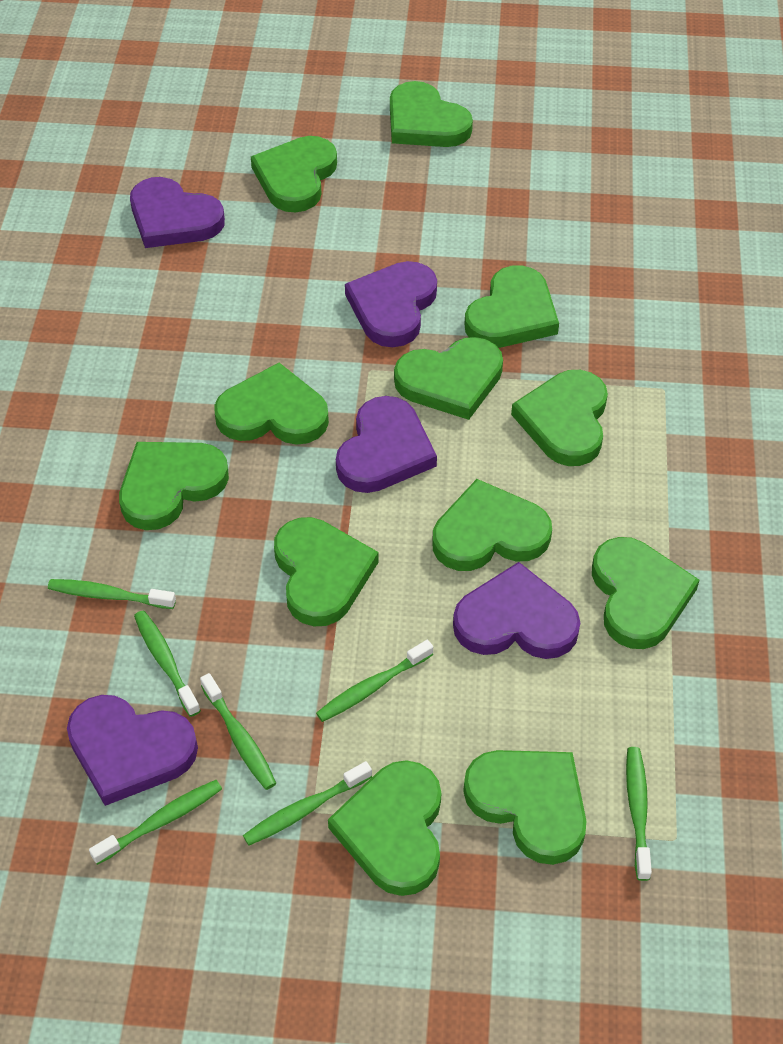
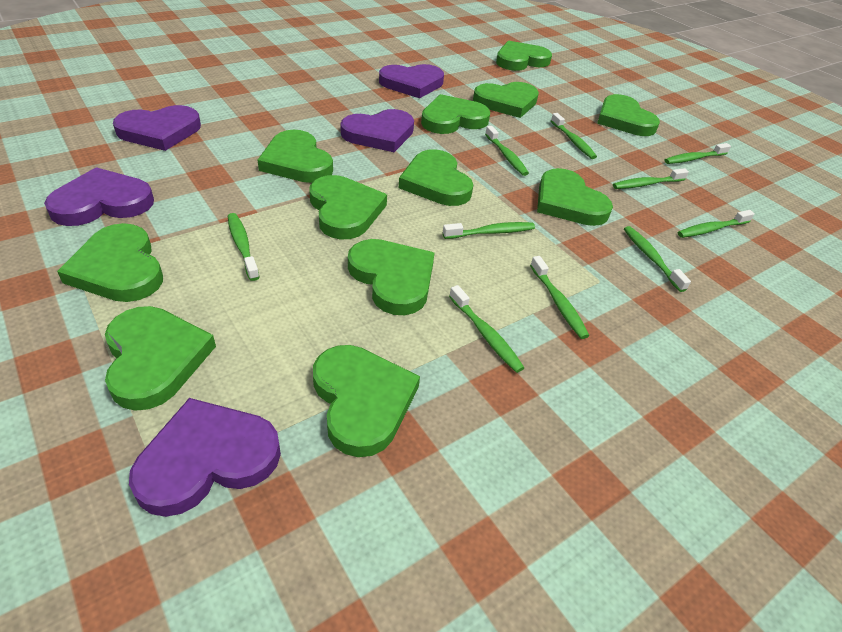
green toothbrush: 7 -> 10

